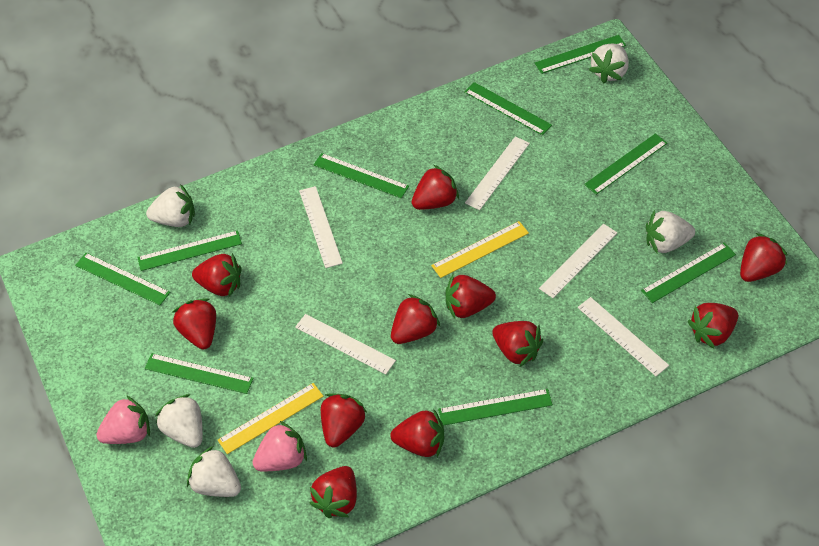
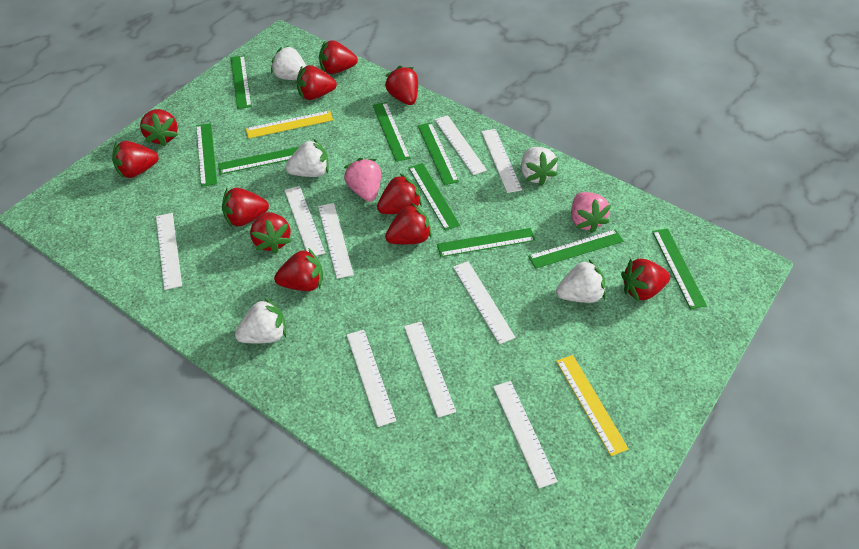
white ruler: 5 -> 9

